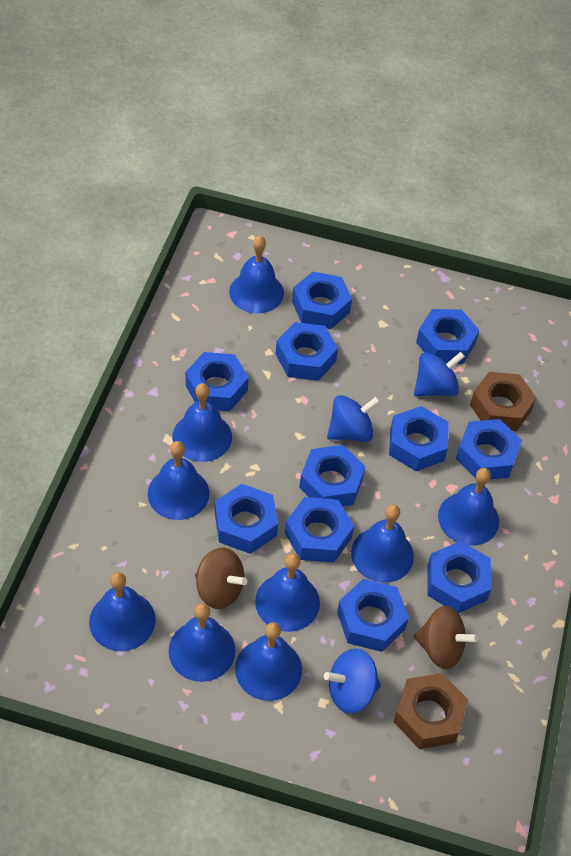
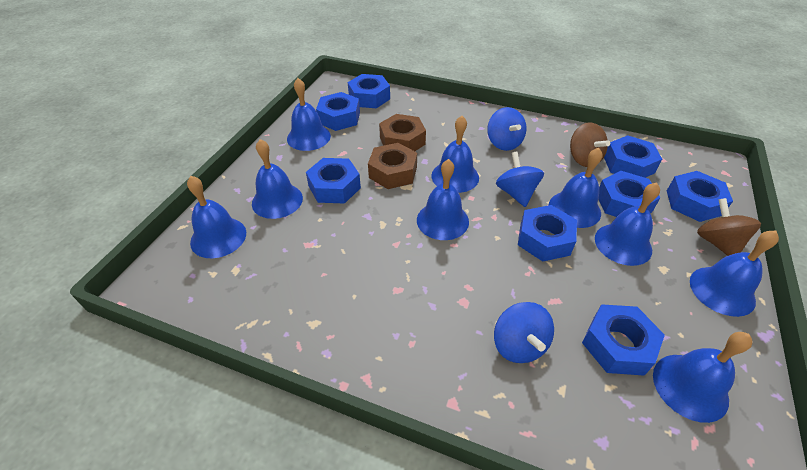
blue nut: 11 -> 8

